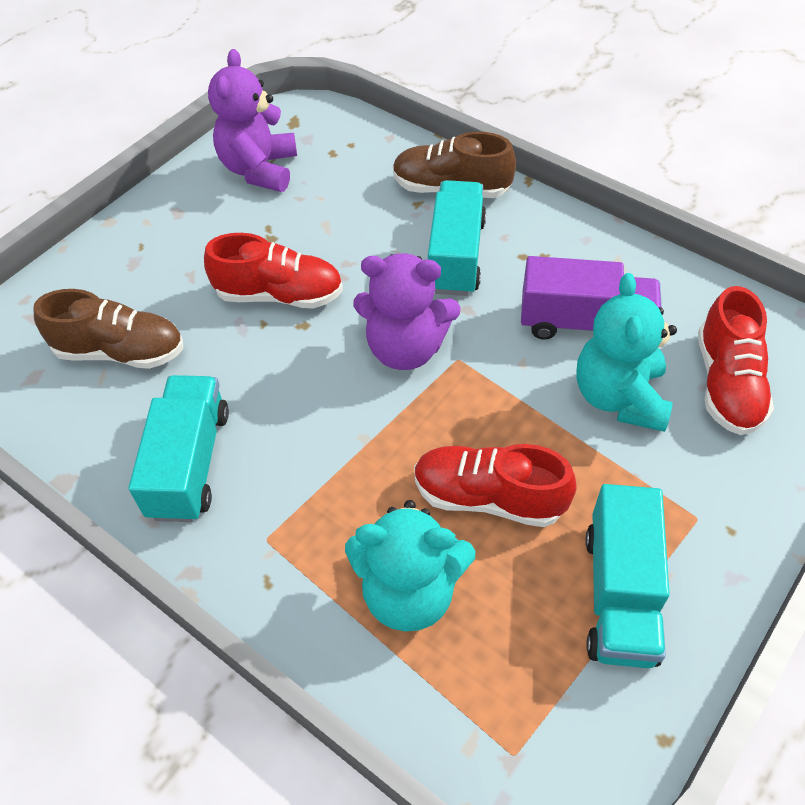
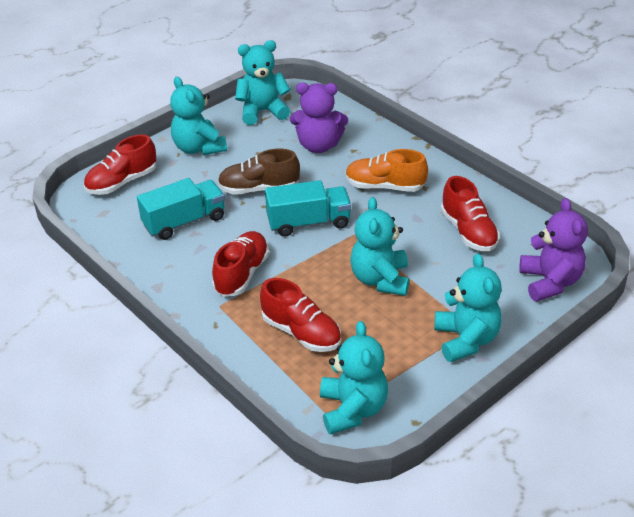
brown shoe: 2 -> 1
orange shoe: 0 -> 1
purple truck: 1 -> 0
red shoe: 3 -> 4
turquoise teddy bear: 2 -> 5
turquoise truck: 3 -> 2

